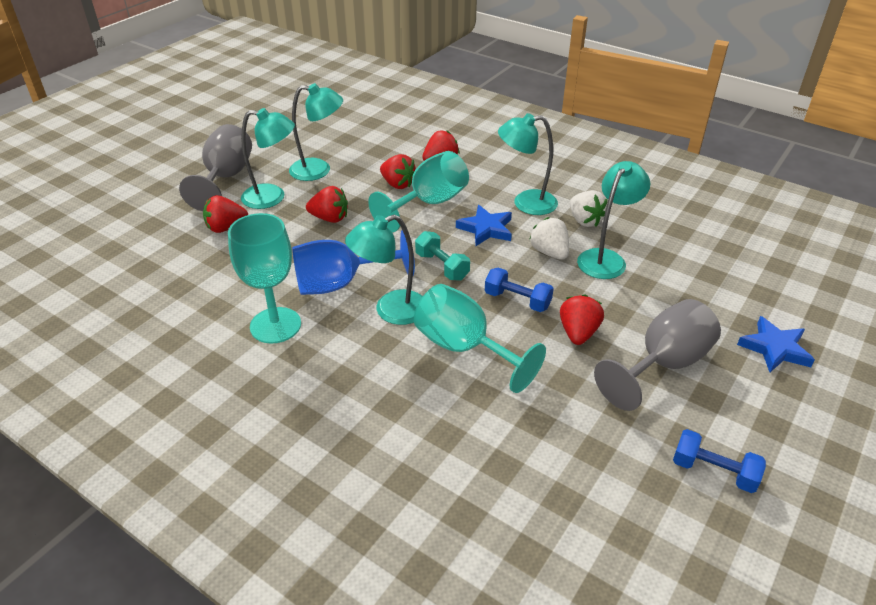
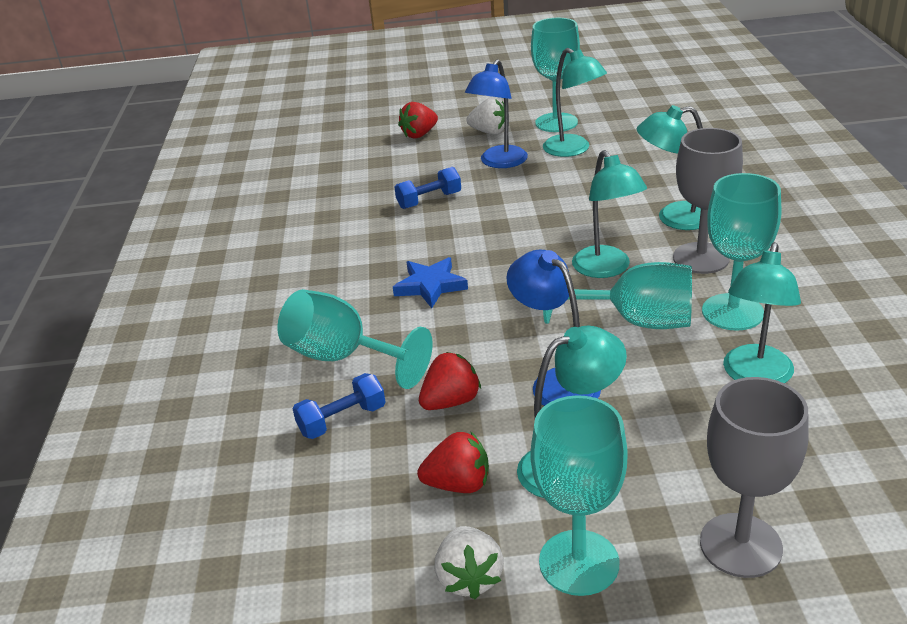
blue goblet: 1 -> 0
blue lamp: 0 -> 2
blue star: 2 -> 1
red strawberry: 5 -> 3
turquoise dumbbell: 1 -> 0
turquoise goblet: 3 -> 5

